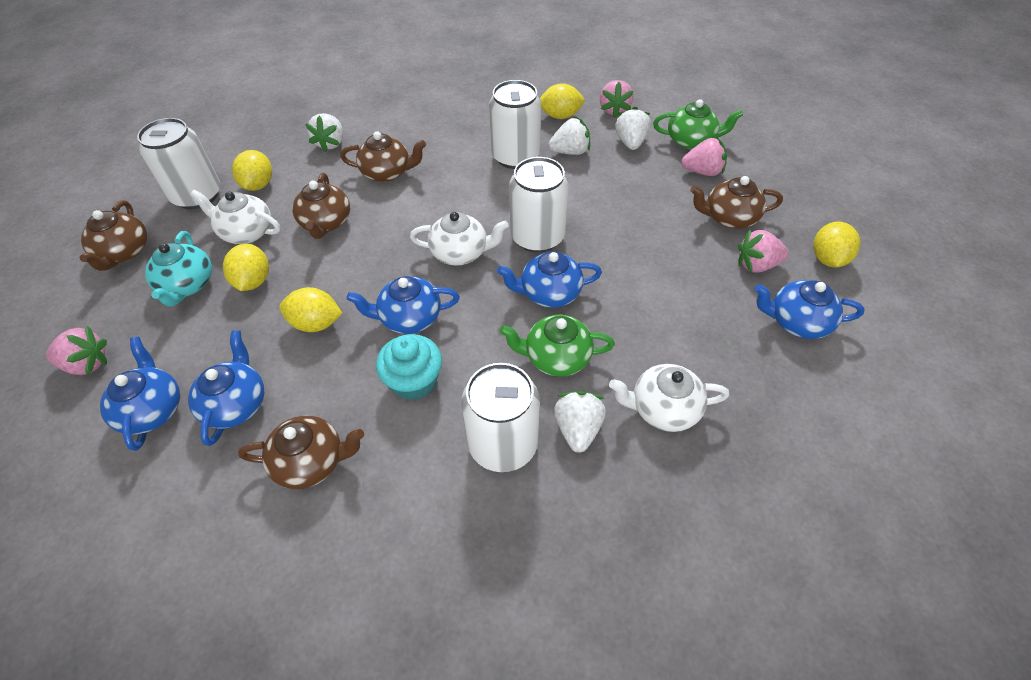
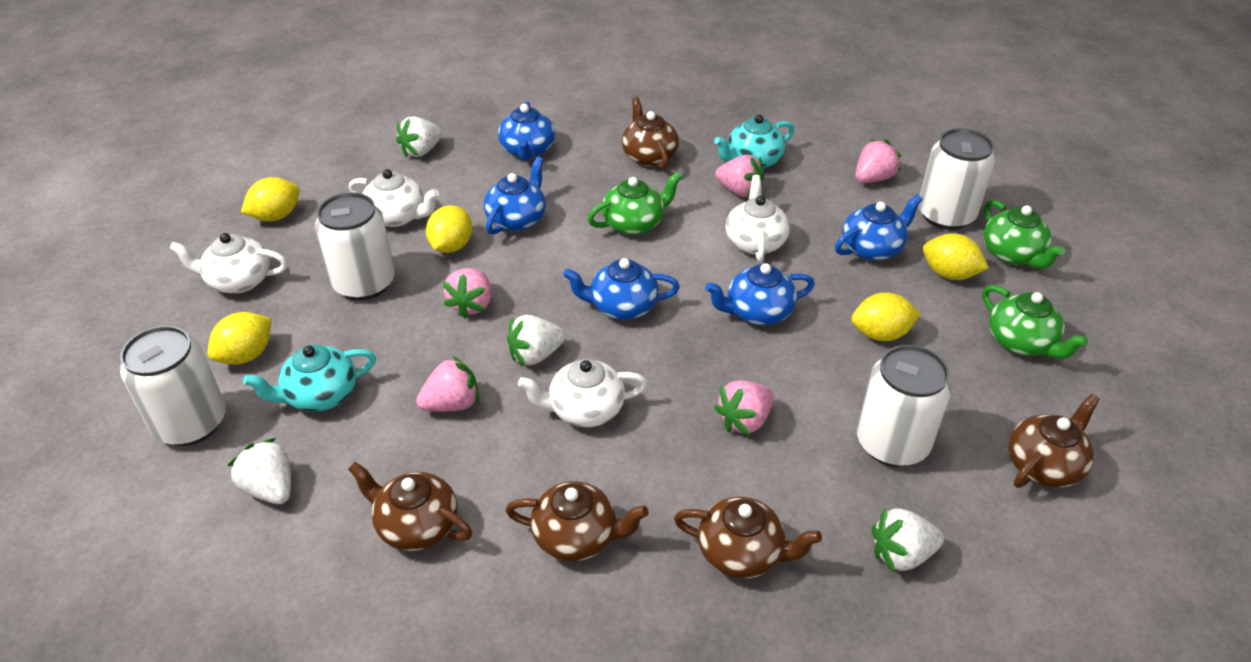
green teapot: 2 -> 3
pink strawberry: 4 -> 5
turquoise cupcake: 1 -> 0
turquoise teapot: 1 -> 2
white teapot: 3 -> 4

